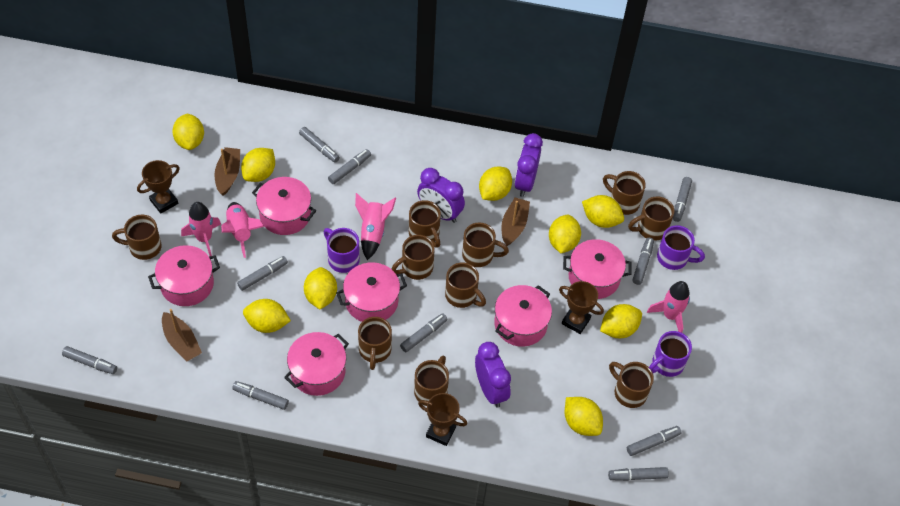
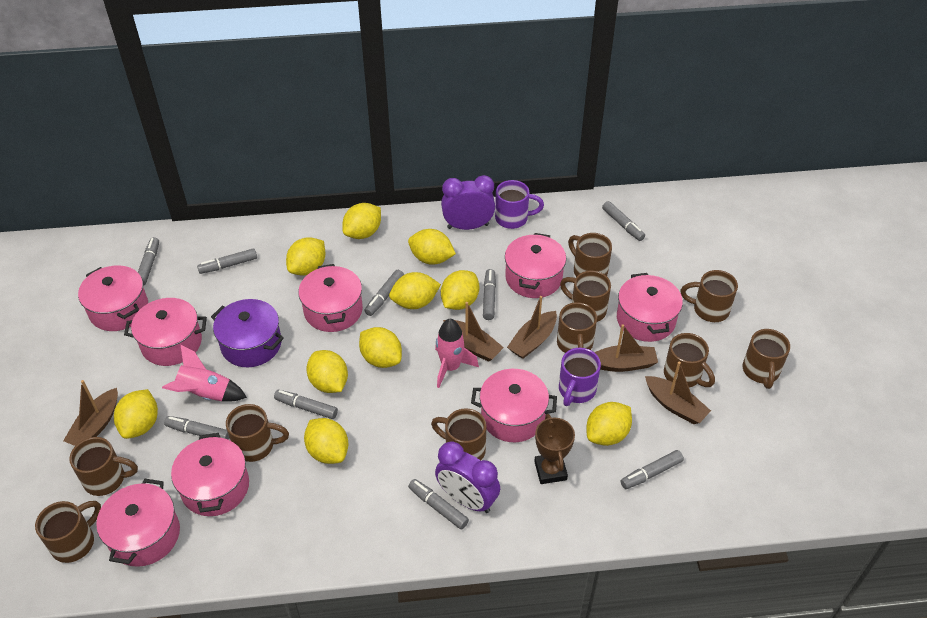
brown boat: 3 -> 5
brown trophy: 3 -> 1
grey marker: 10 -> 9
pink pot: 6 -> 8
pink rocket: 4 -> 2
purple clock: 3 -> 2
purple mug: 3 -> 2
purple pot: 0 -> 1
yellow lemon: 9 -> 10

